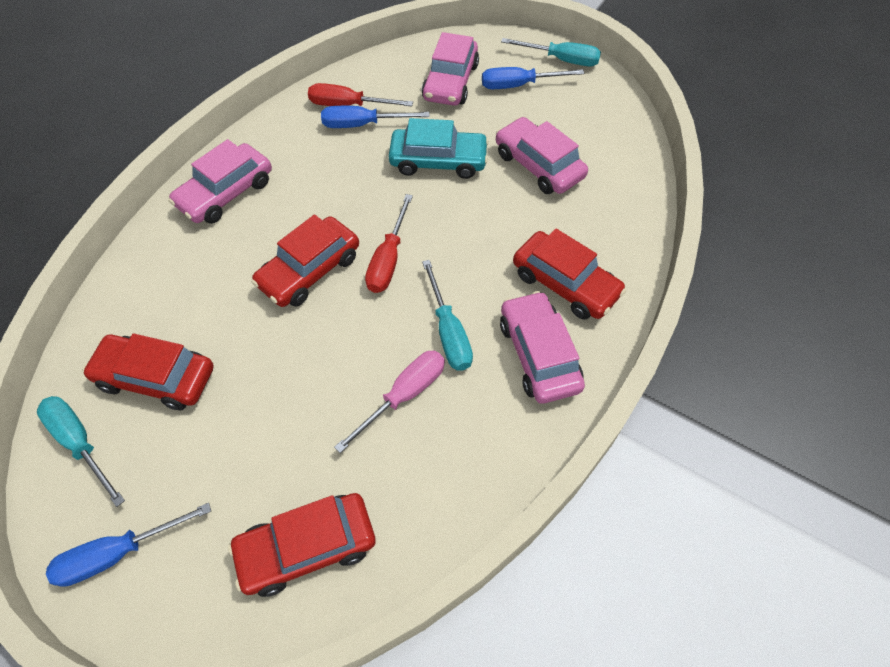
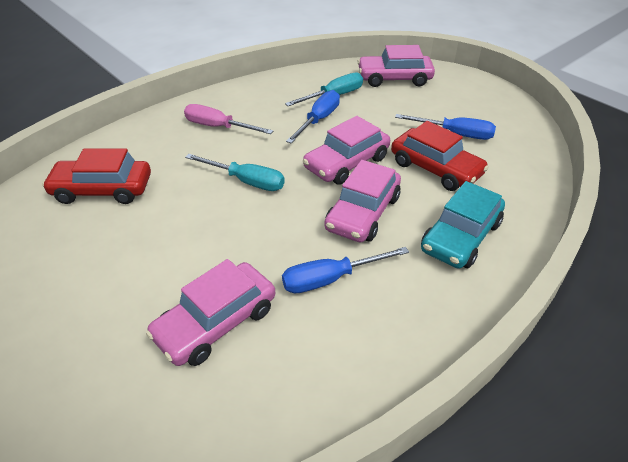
red car: 4 -> 2
red screwdriver: 2 -> 0
turquoise screwdriver: 3 -> 2

